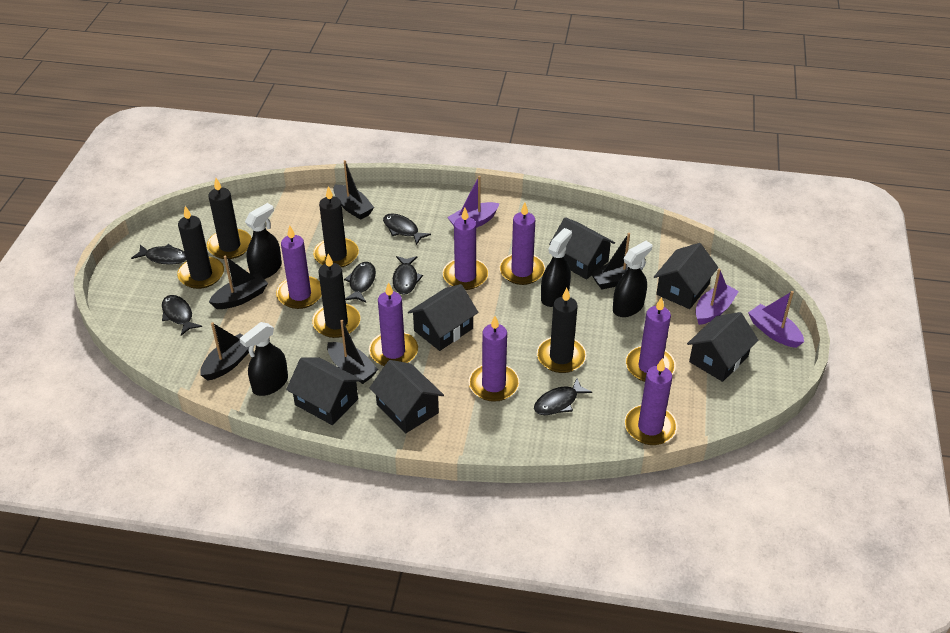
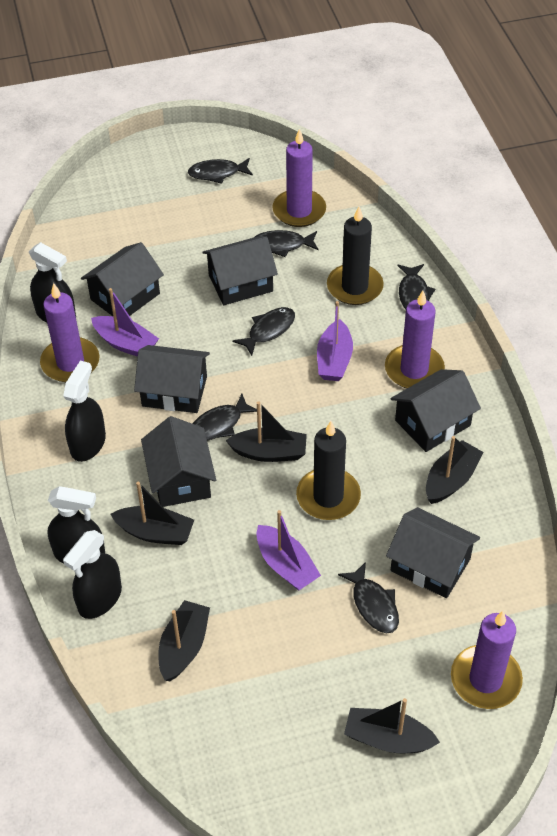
black candle: 5 -> 2
purple candle: 7 -> 4

